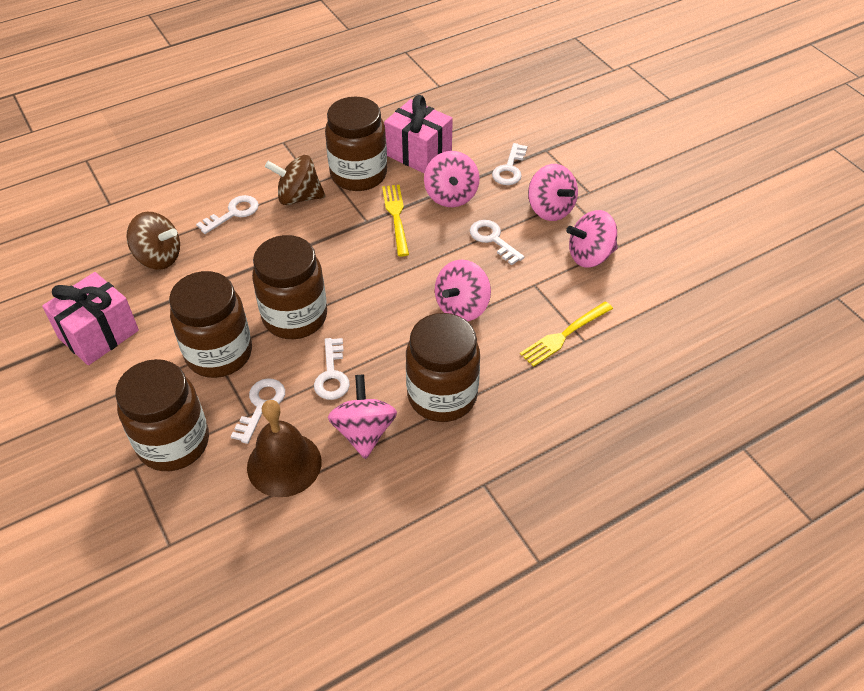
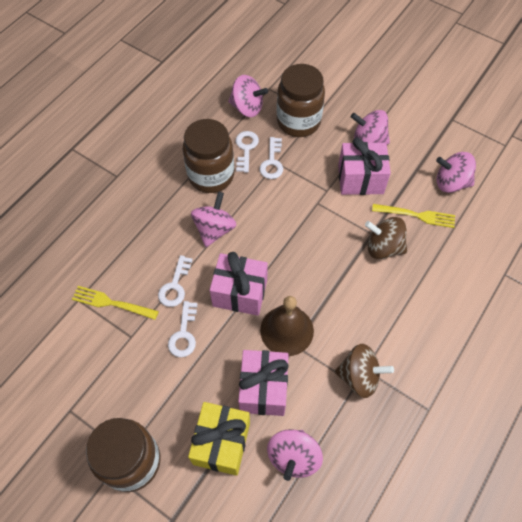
brown jar: 5 -> 3
pink gift: 2 -> 3
white key: 5 -> 4
yellow gift: 0 -> 1

